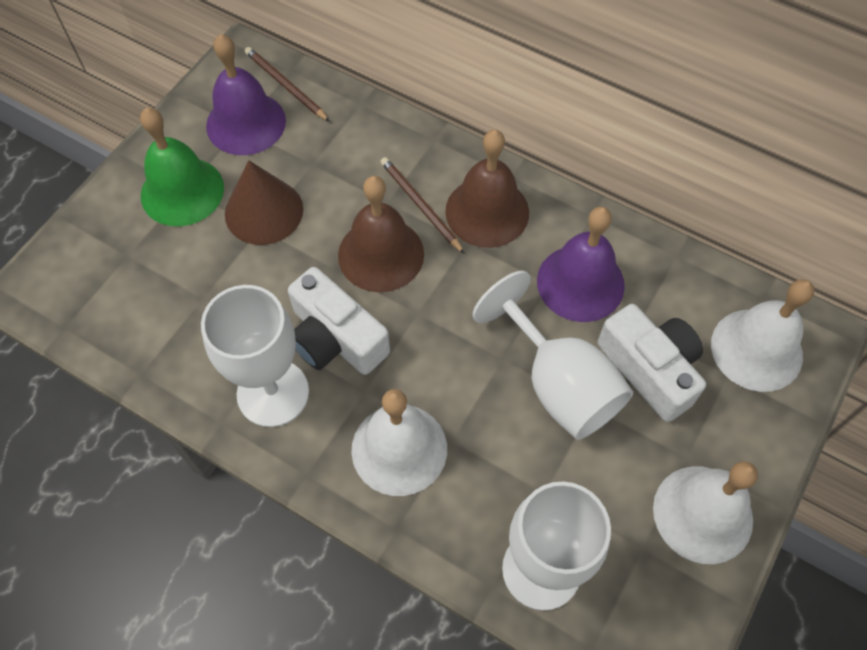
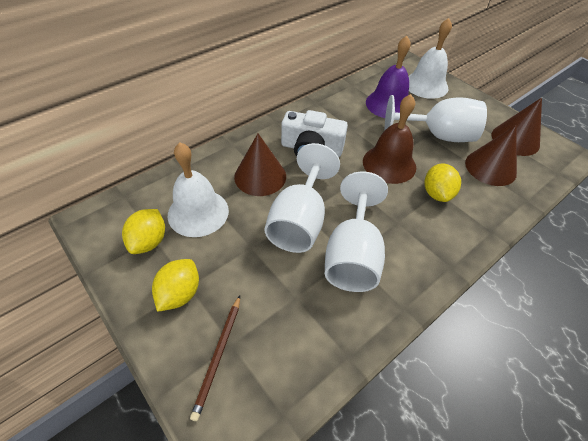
brown bell: 2 -> 1
brown cone: 1 -> 3
brown pencil: 2 -> 1
green bell: 1 -> 0
purple bell: 2 -> 1
white bell: 3 -> 2
white camera: 2 -> 1
yellow lemon: 0 -> 3

